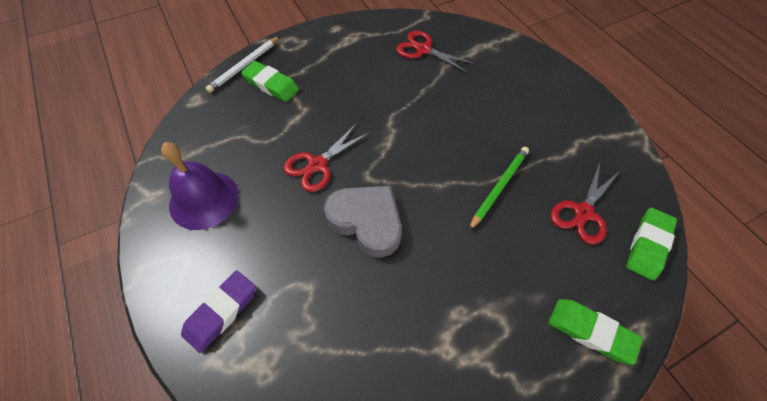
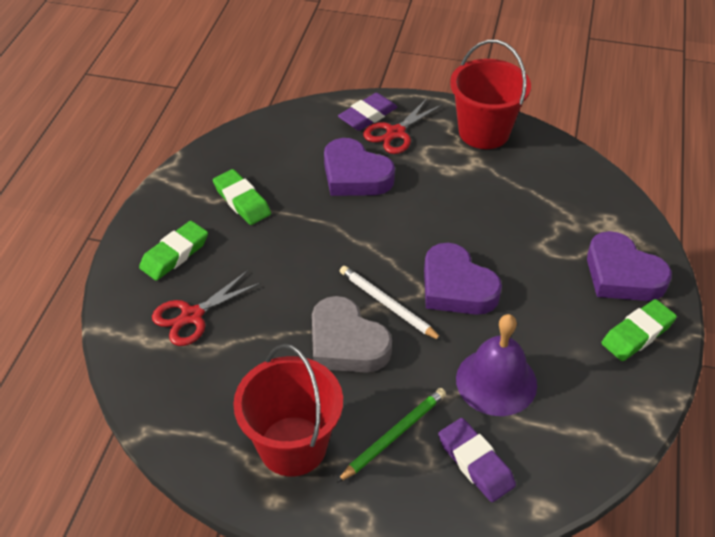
purple eraser: 1 -> 2
purple heart: 0 -> 3
red bucket: 0 -> 2
red scissors: 3 -> 2

